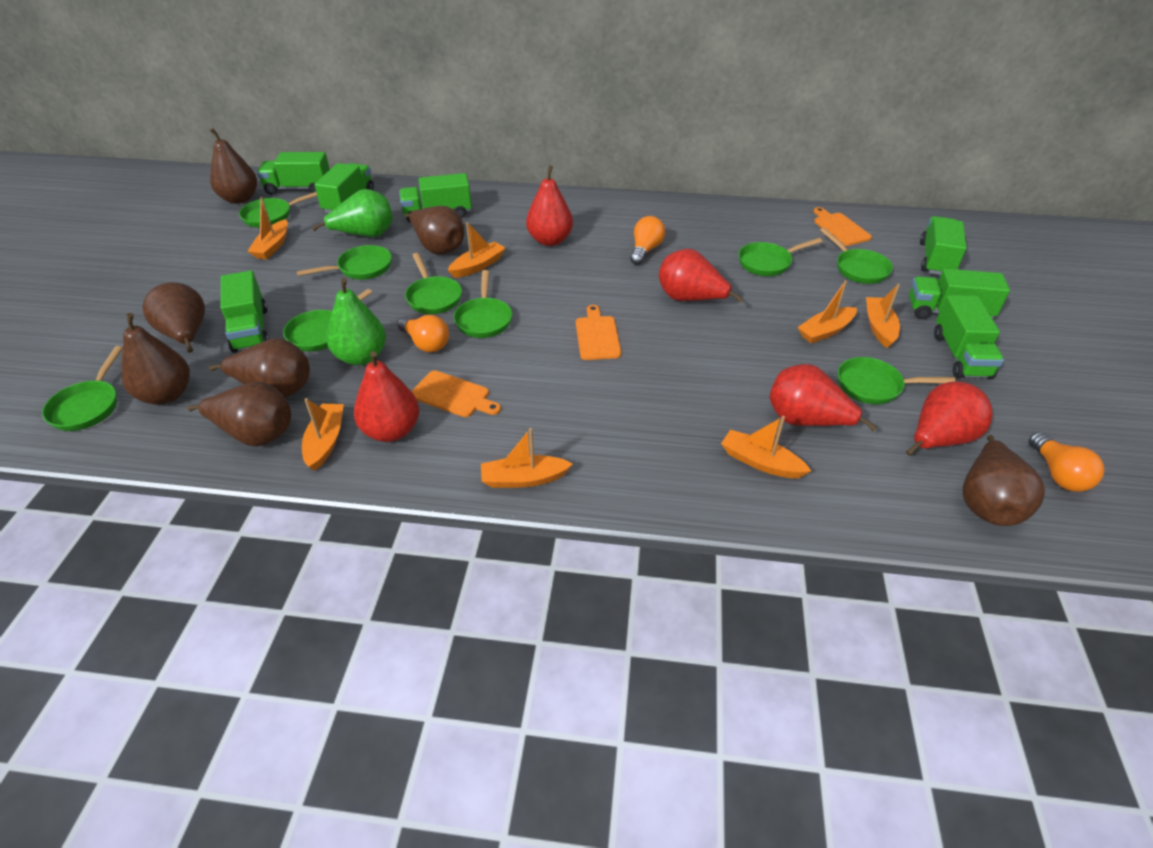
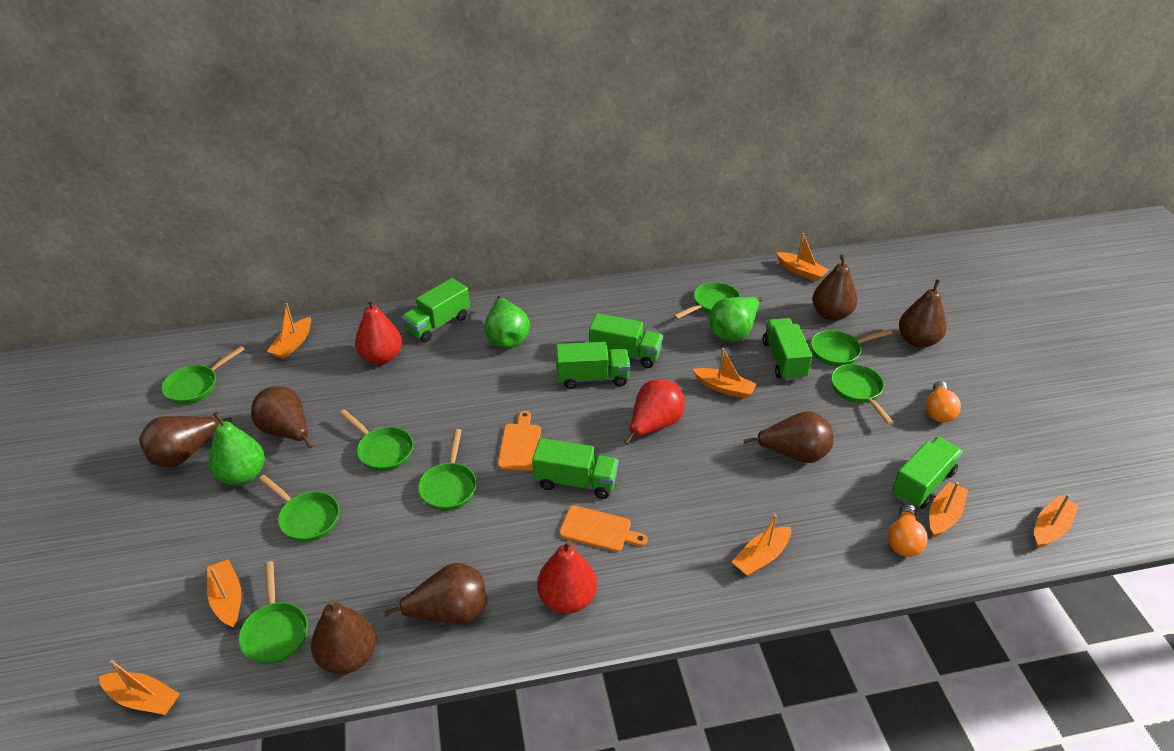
green pan: 9 -> 8
green pear: 2 -> 3
green truck: 7 -> 6
orange boat: 7 -> 8
orange cutting board: 3 -> 2
orange light bulb: 3 -> 2
red pear: 5 -> 3

